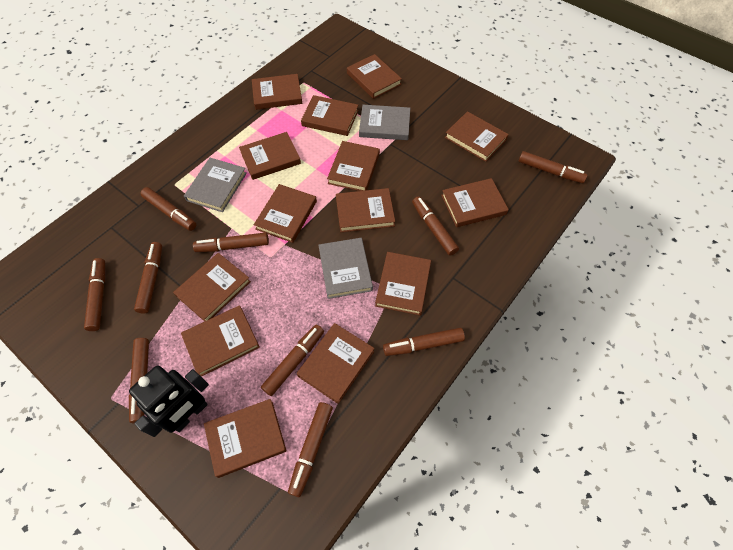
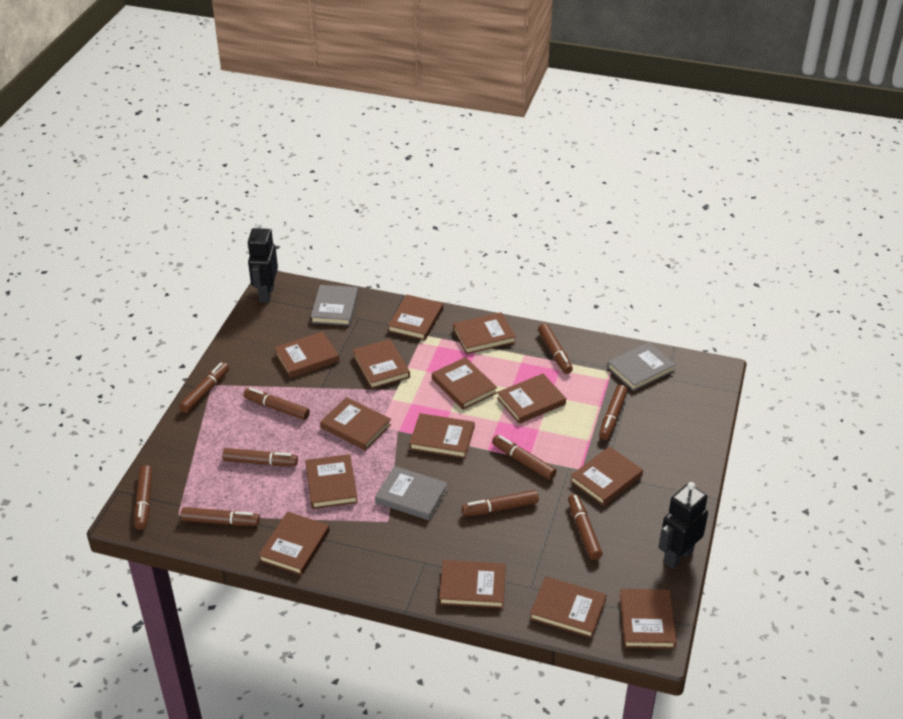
black robot: 1 -> 2

